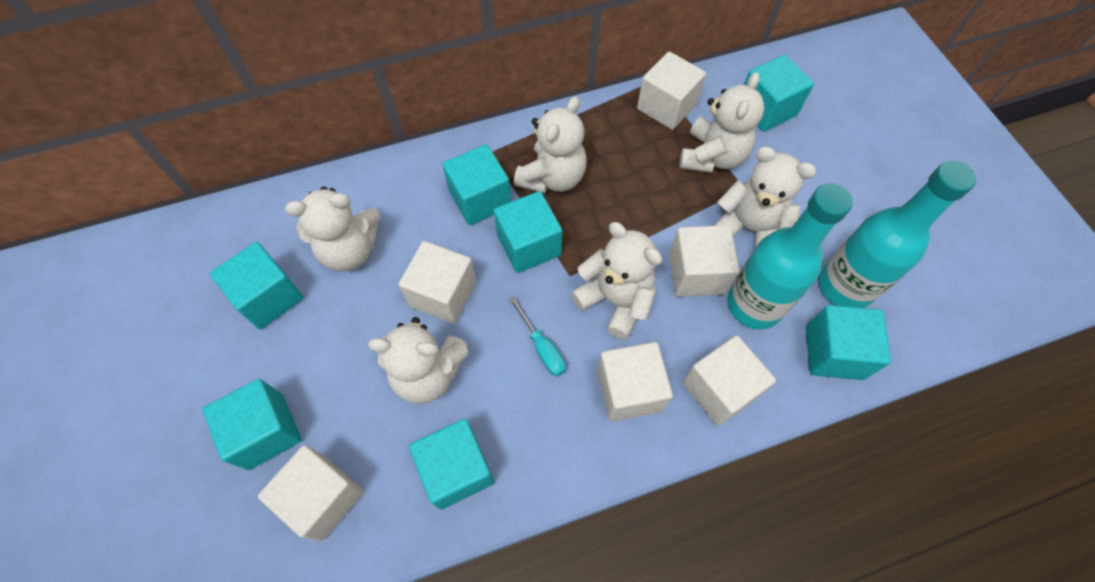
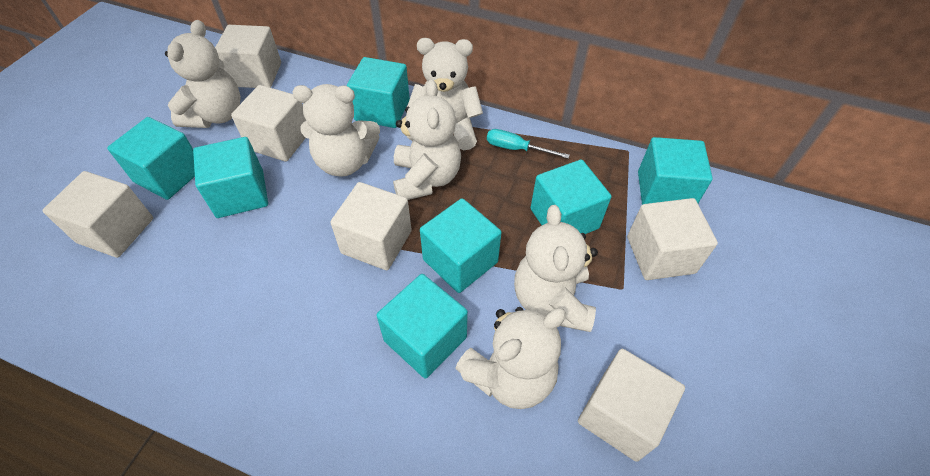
turquoise bottle: 2 -> 0

